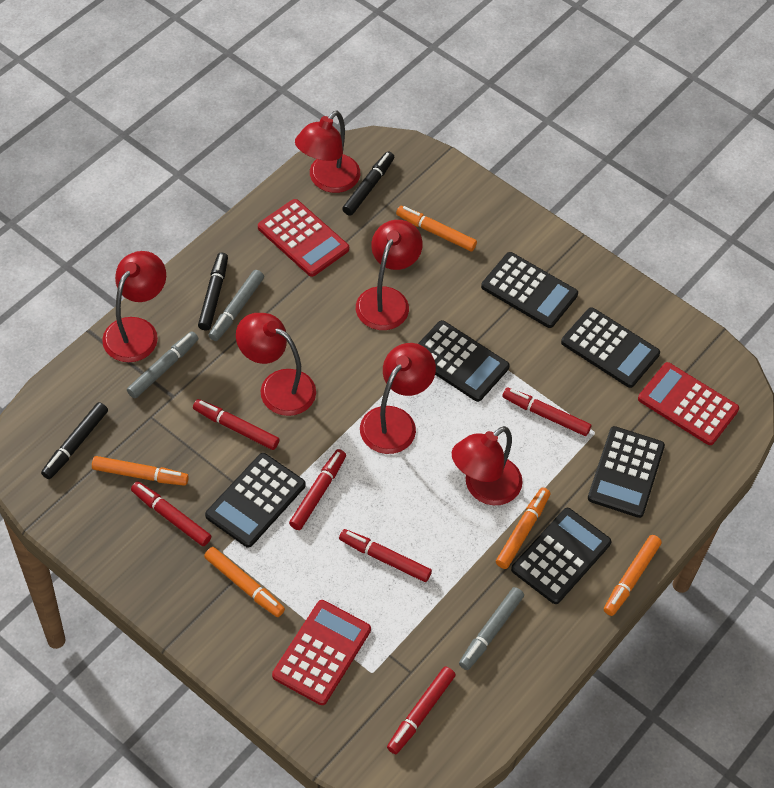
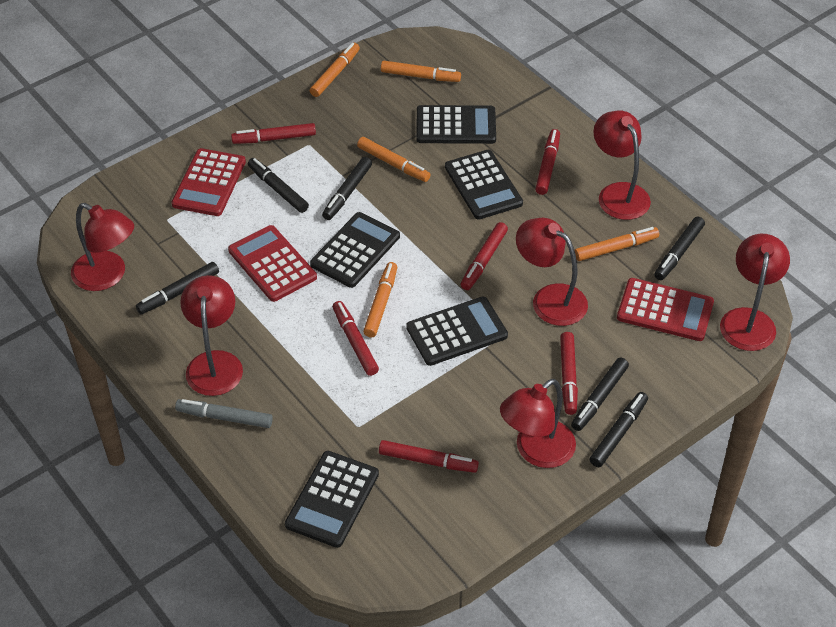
black calculator: 6 -> 5
black marker: 3 -> 6
grey marker: 3 -> 1

